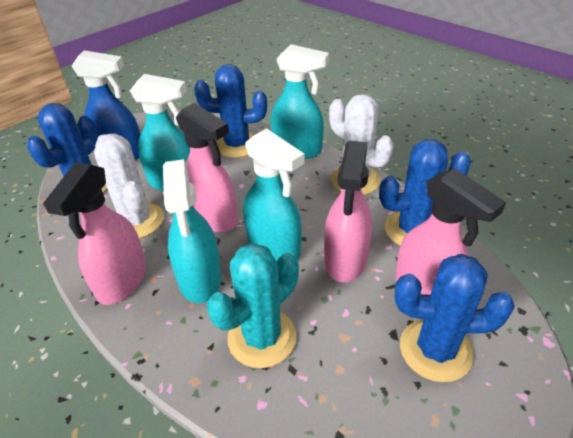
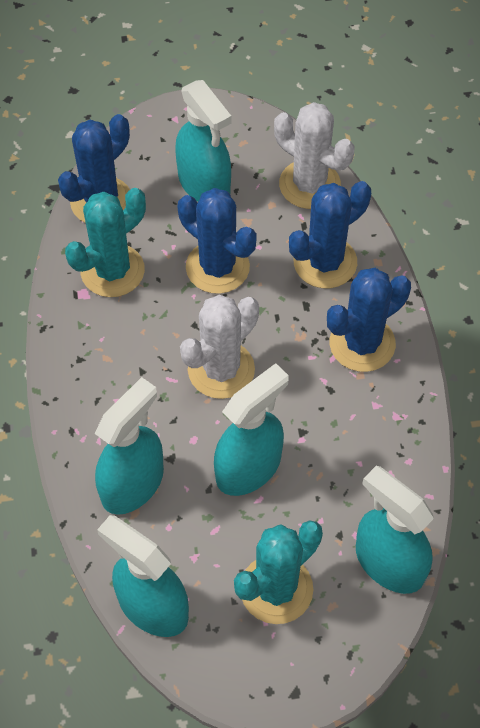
blue spray bottle: 1 -> 0
pink spray bottle: 4 -> 0
turquoise cactus: 1 -> 2
turquoise spray bottle: 4 -> 5

